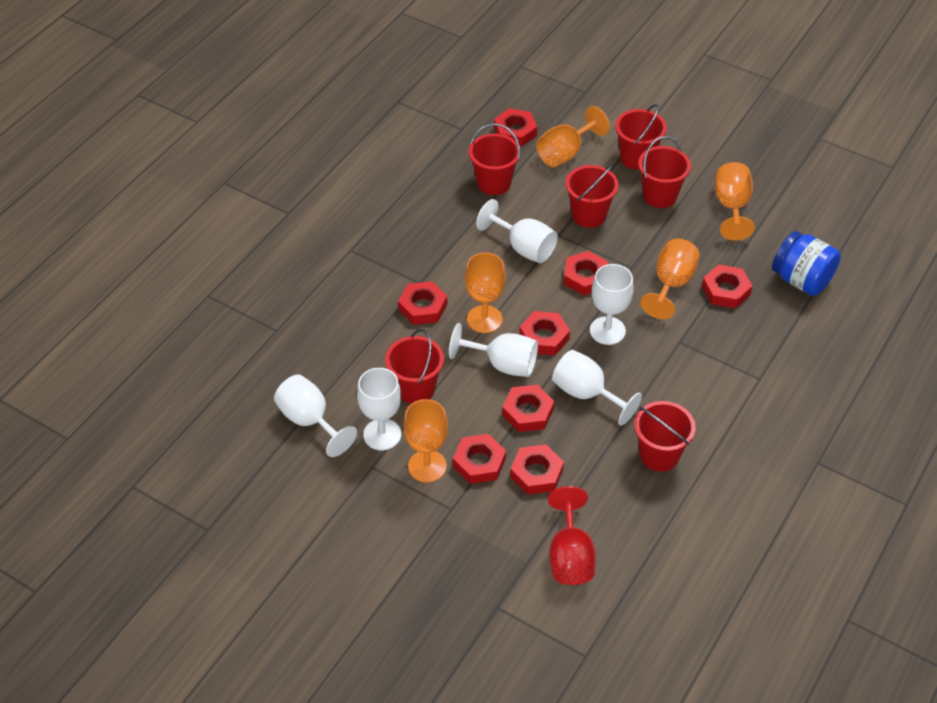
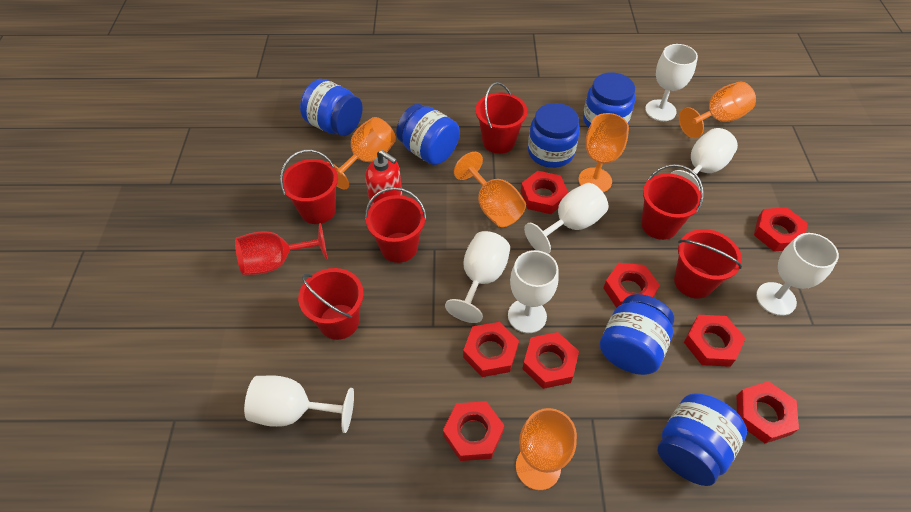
blue jar: 1 -> 6
red soap dispenser: 0 -> 1
white goblet: 6 -> 7

